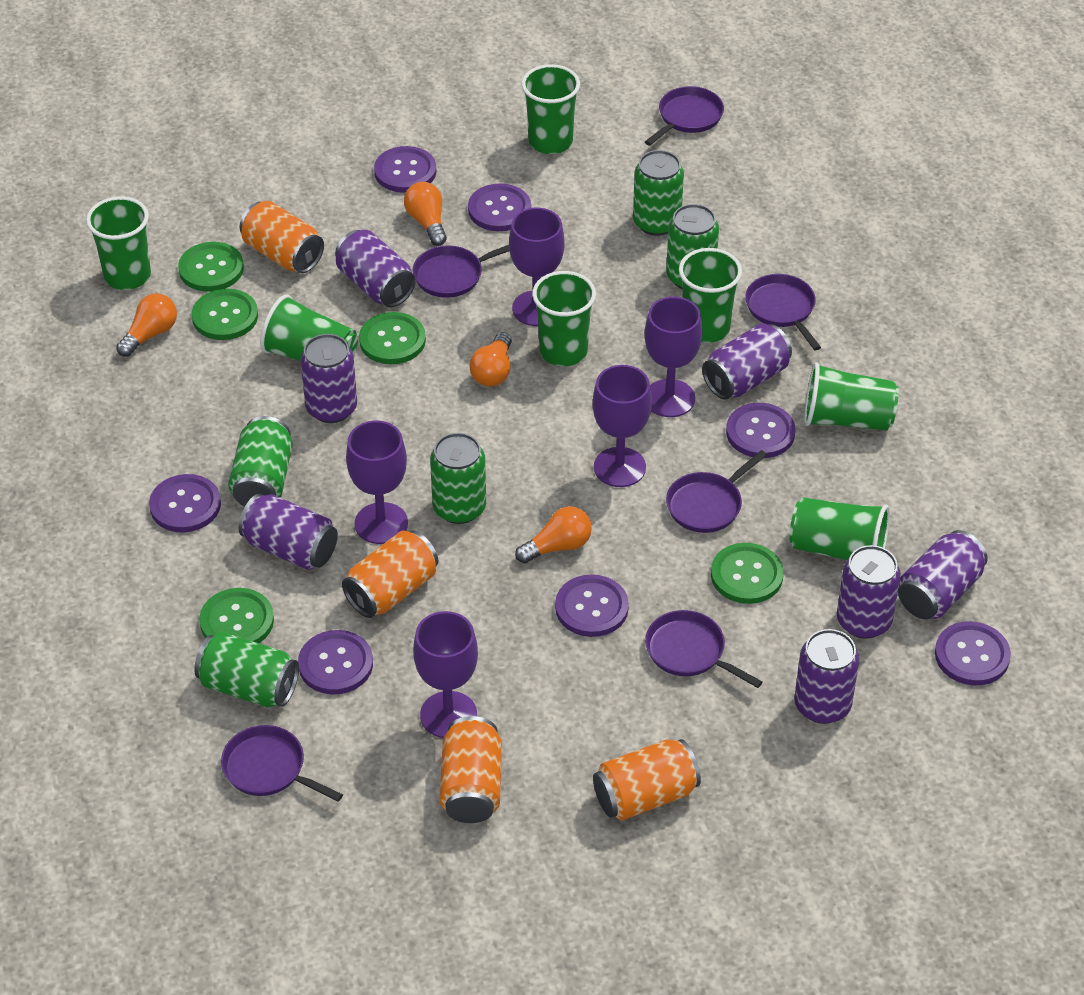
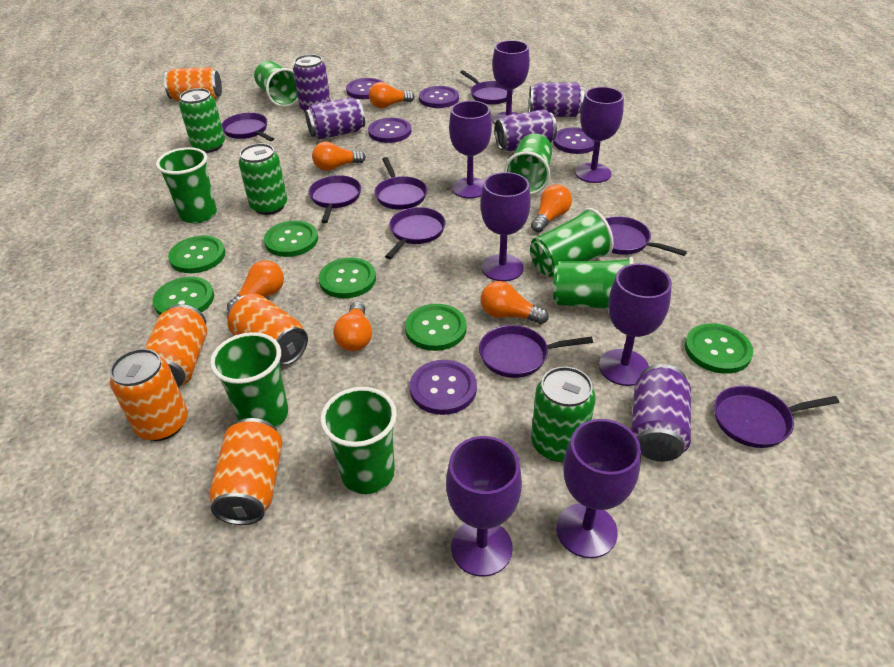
green button: 5 -> 6
green can: 5 -> 3
orange can: 4 -> 5
orange light bulb: 4 -> 6
purple button: 7 -> 5
purple can: 7 -> 5
purple goblet: 5 -> 7
purple pan: 6 -> 8

